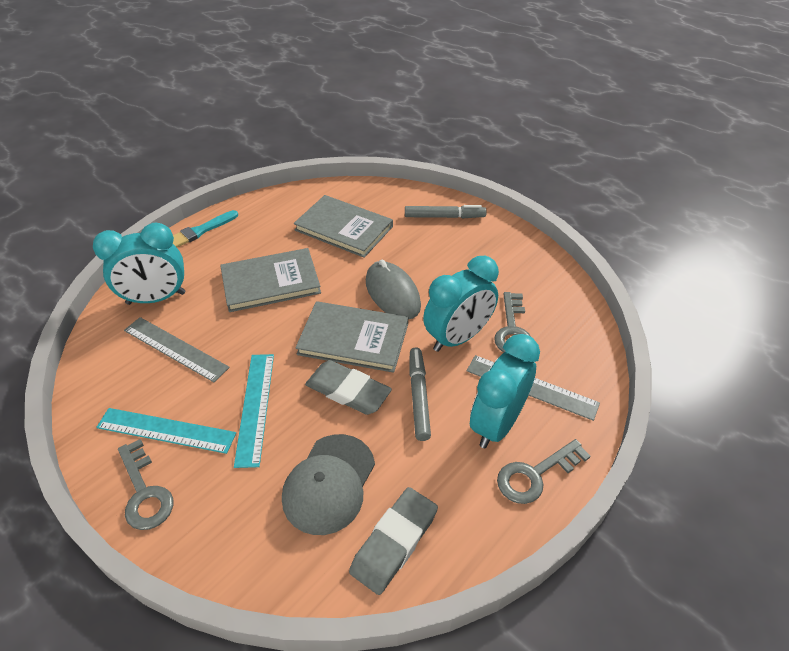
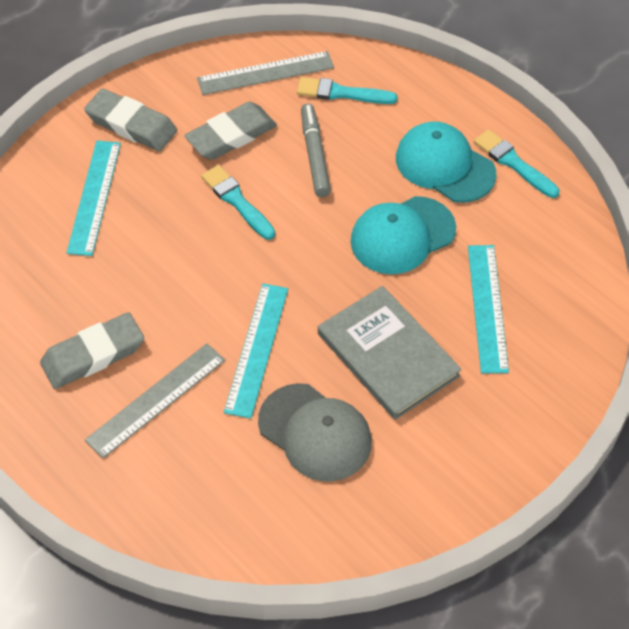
grey book: 3 -> 1
grey eraser: 2 -> 3
grey key: 3 -> 0
grey marker: 2 -> 1
grey mouse: 1 -> 0
turquoise brush: 1 -> 3
turquoise cap: 0 -> 2
turquoise clock: 3 -> 0
turquoise ruler: 2 -> 3

